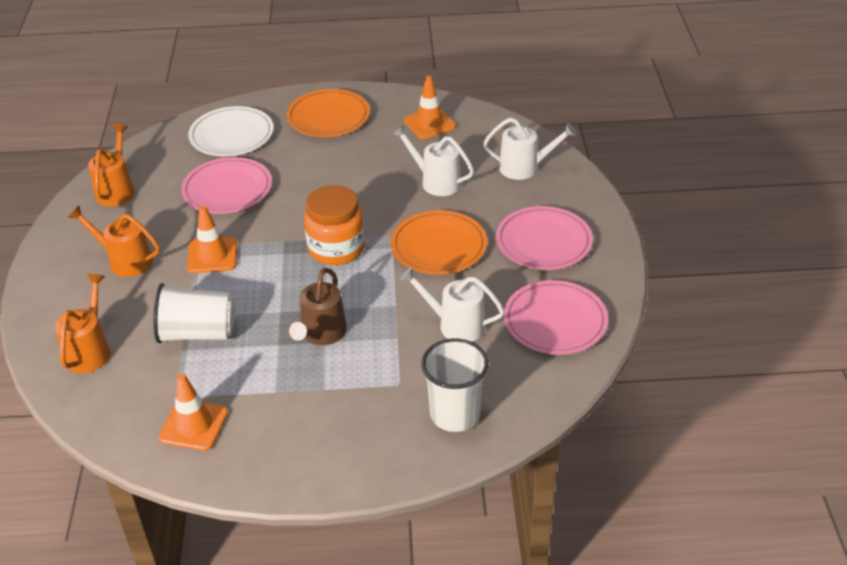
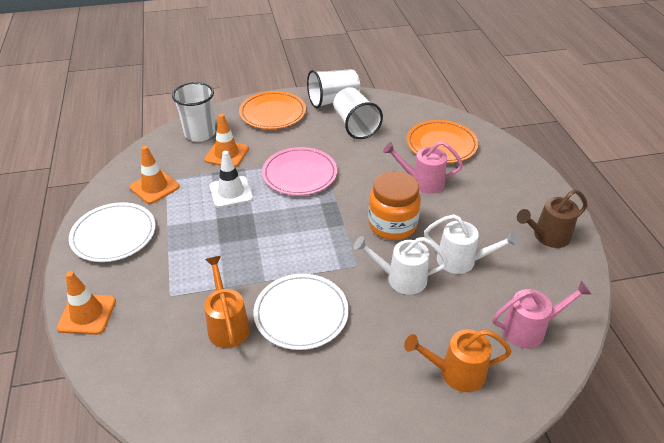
orange watering can: 3 -> 2
pink plate: 3 -> 1
pink watering can: 0 -> 2
white cup: 2 -> 3
white plate: 1 -> 2
white traffic cone: 0 -> 1
white watering can: 3 -> 2

